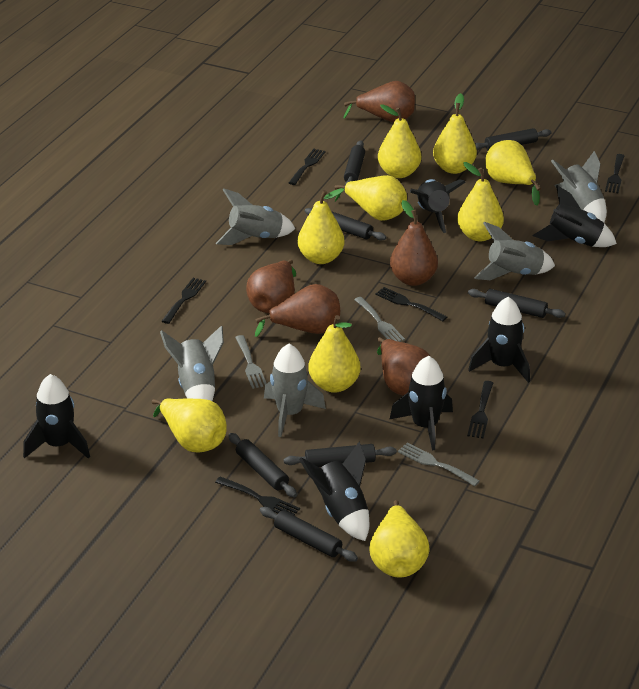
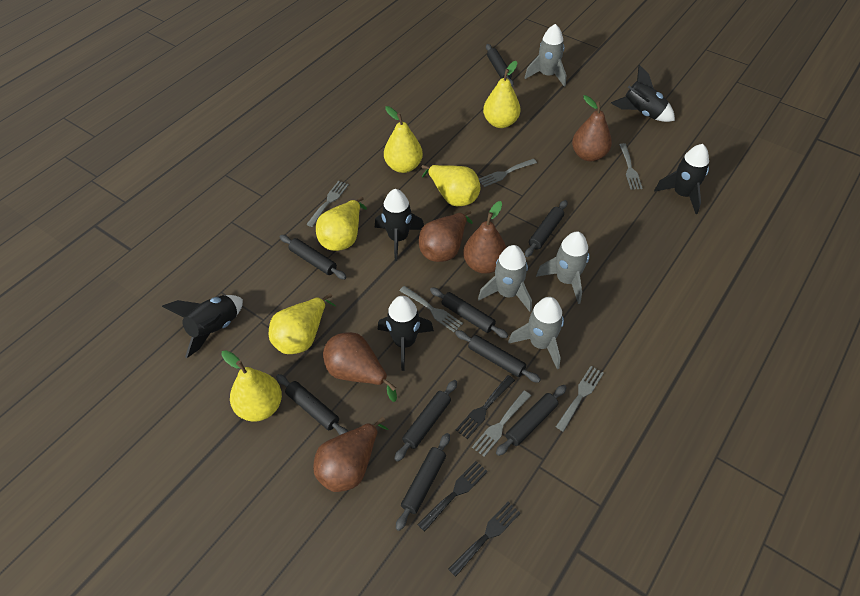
black fork: 6 -> 3
black rocket: 6 -> 5
black rolling pin: 7 -> 9
grey fork: 3 -> 6
grey rocket: 5 -> 4
yellow pear: 9 -> 6

